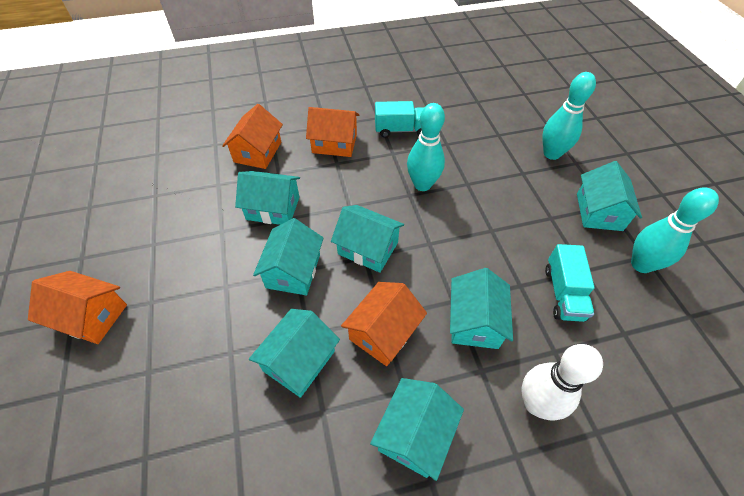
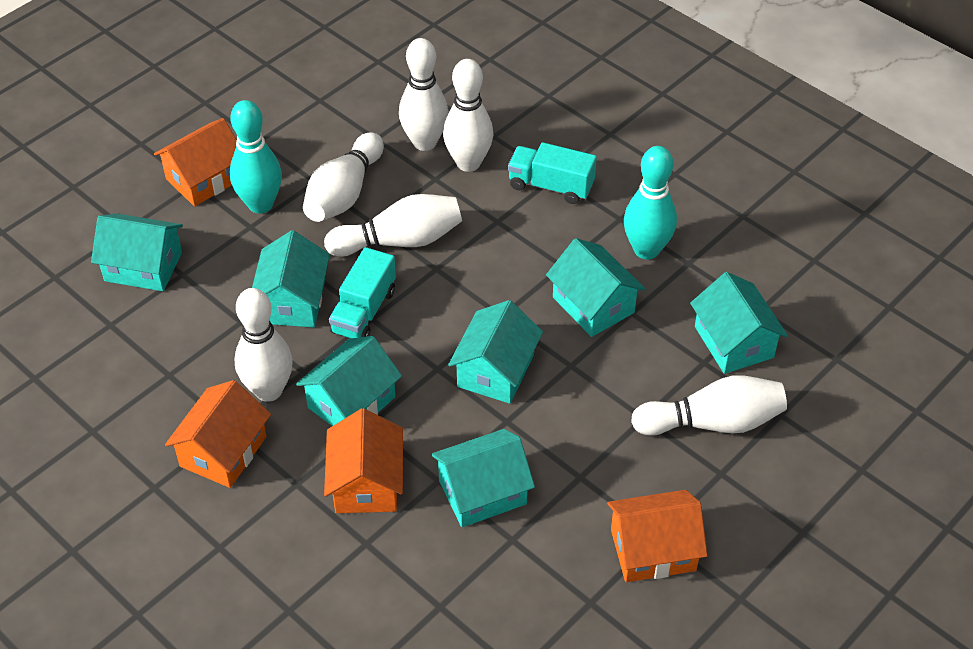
turquoise bowling pin: 3 -> 2
white bowling pin: 1 -> 6

